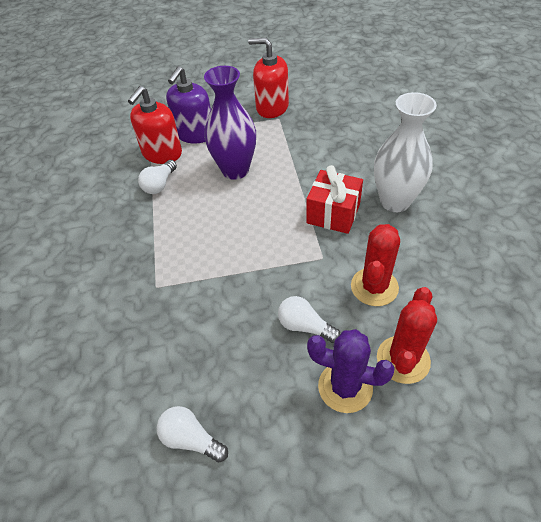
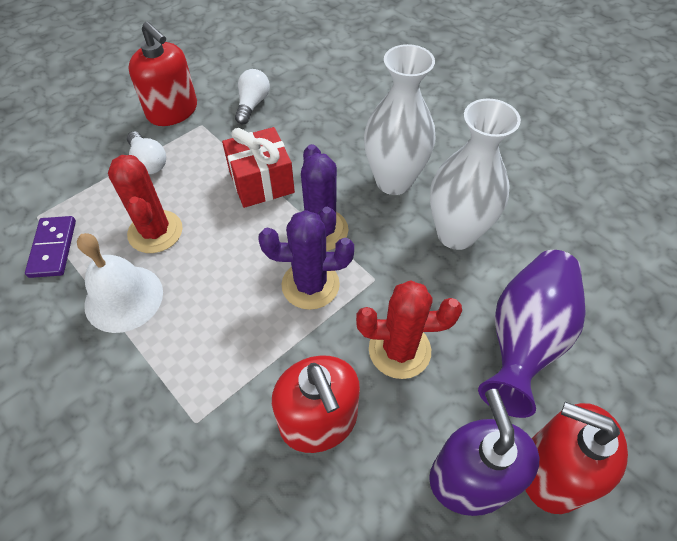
purple cactus: 1 -> 2
purple domino: 0 -> 1
red soap dispenser: 2 -> 3
white bell: 0 -> 1
white light bulb: 3 -> 2
white vase: 1 -> 2

